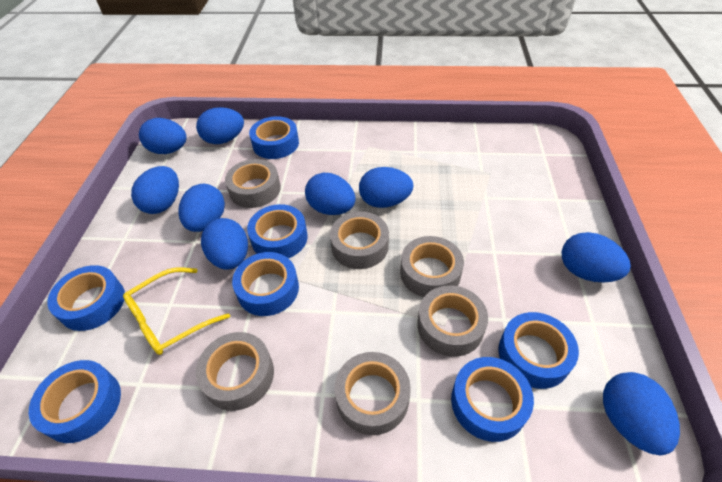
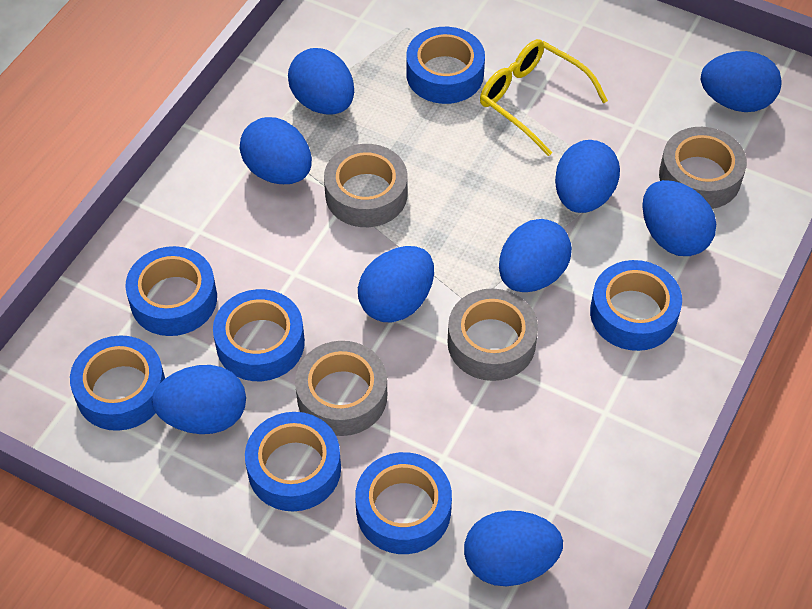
grey tape: 6 -> 4

